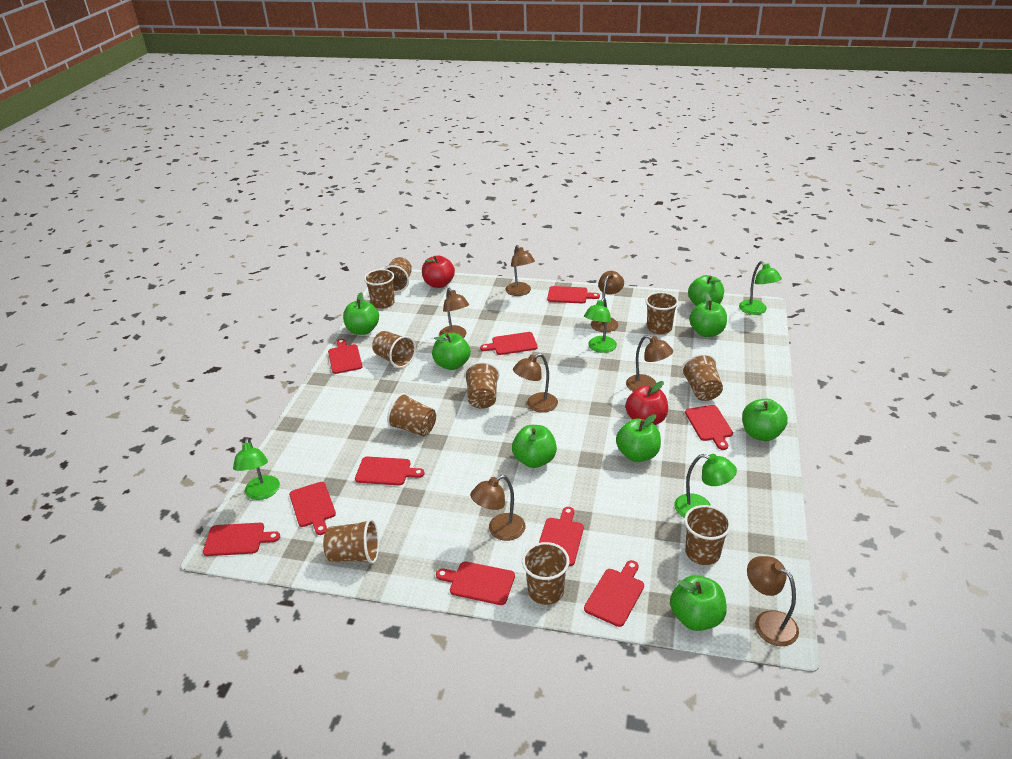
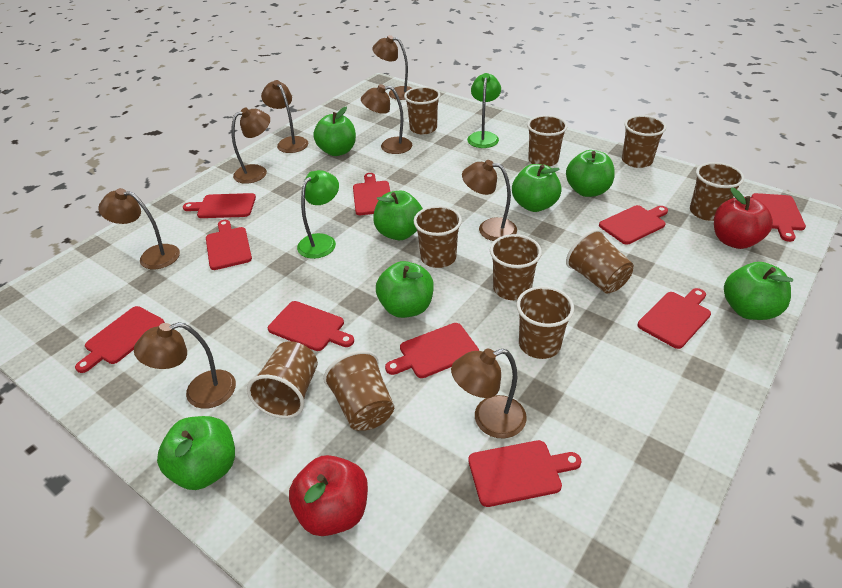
brown lamp: 7 -> 8
green apple: 8 -> 7
green lamp: 4 -> 2

